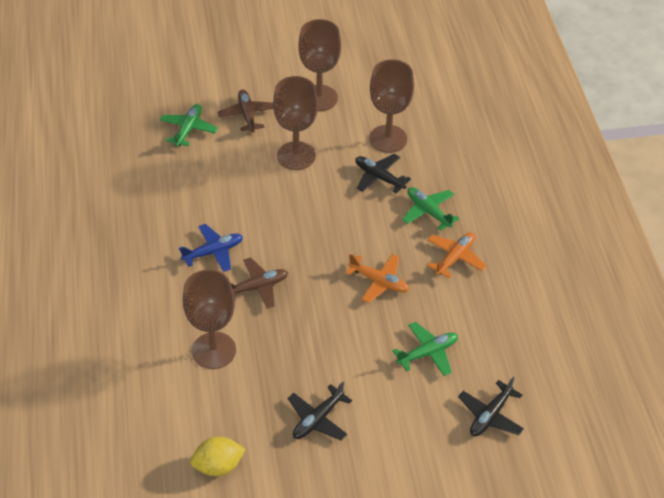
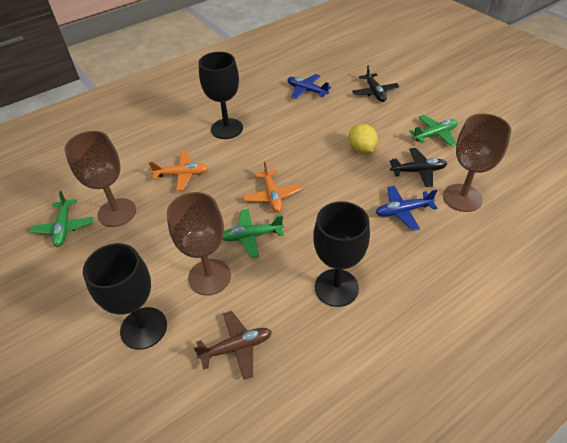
black goblet: 0 -> 3
black plane: 3 -> 2
blue plane: 1 -> 2
brown goblet: 4 -> 3
brown plane: 2 -> 1

